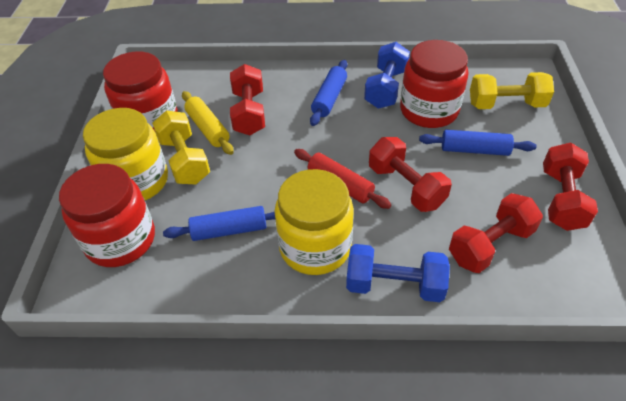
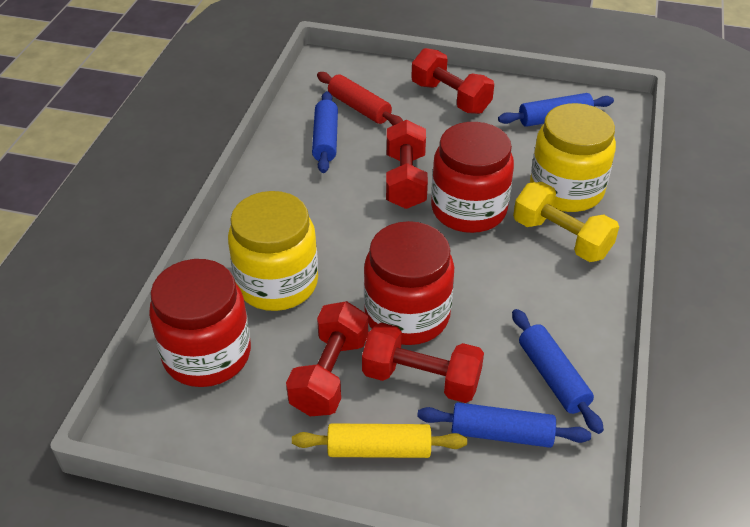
blue dumbbell: 2 -> 0
blue rolling pin: 3 -> 4
yellow dumbbell: 2 -> 1

